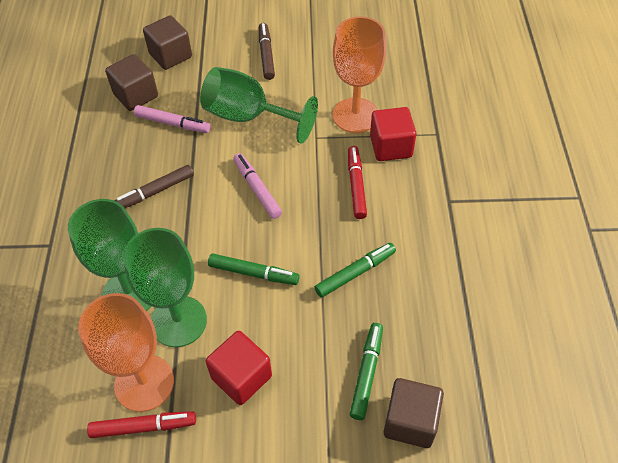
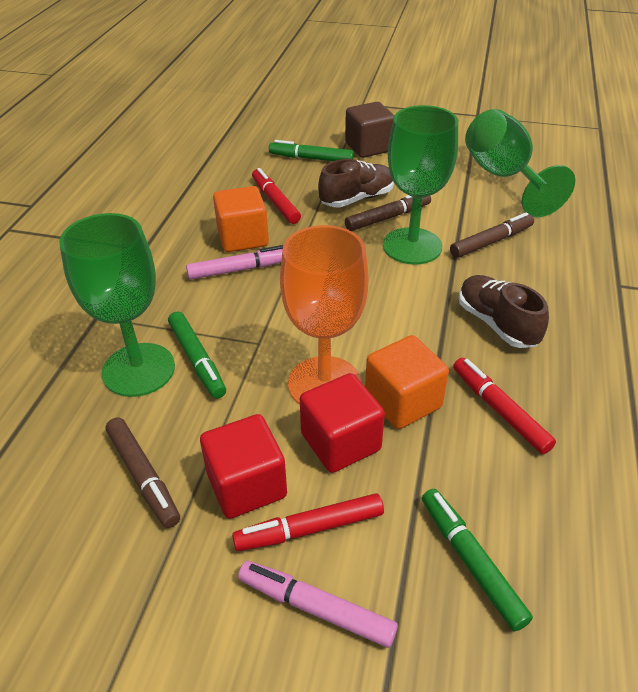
brown cube: 3 -> 1
brown marker: 2 -> 3
brown shoe: 0 -> 2
orange cube: 0 -> 2
orange goblet: 2 -> 1
red marker: 2 -> 3

